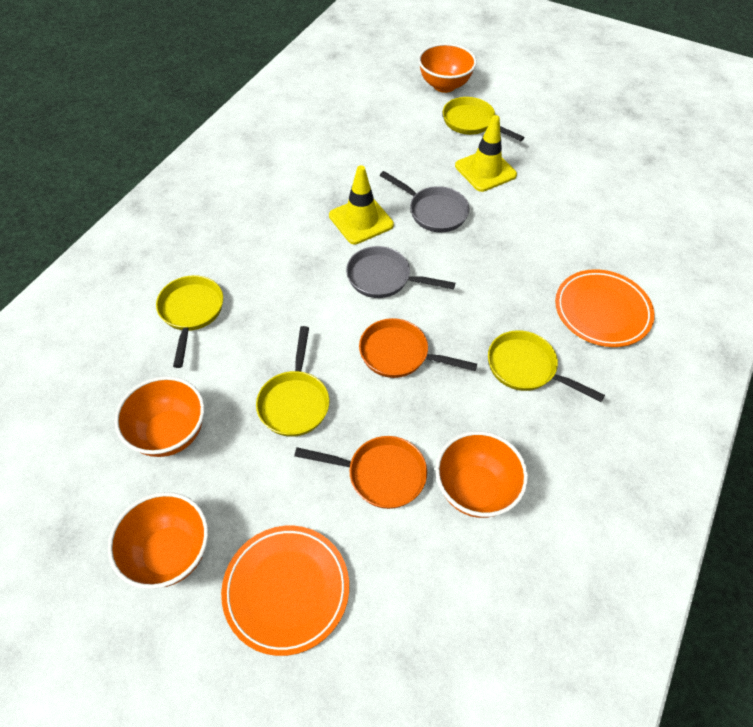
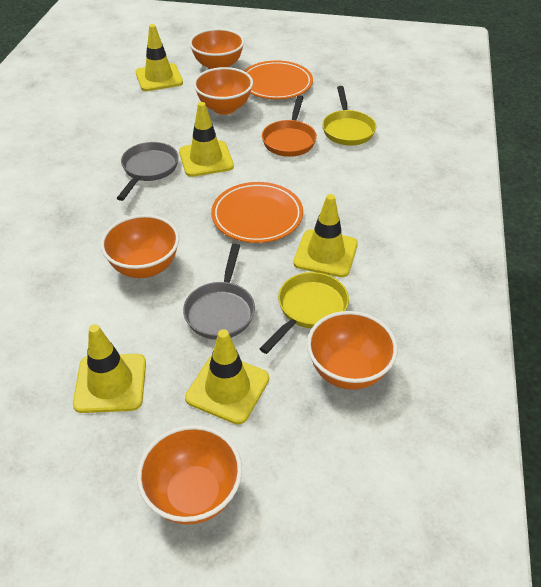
orange bowl: 4 -> 5
orange pan: 2 -> 1
yellow pan: 4 -> 2
yellow traffic cone: 2 -> 5

